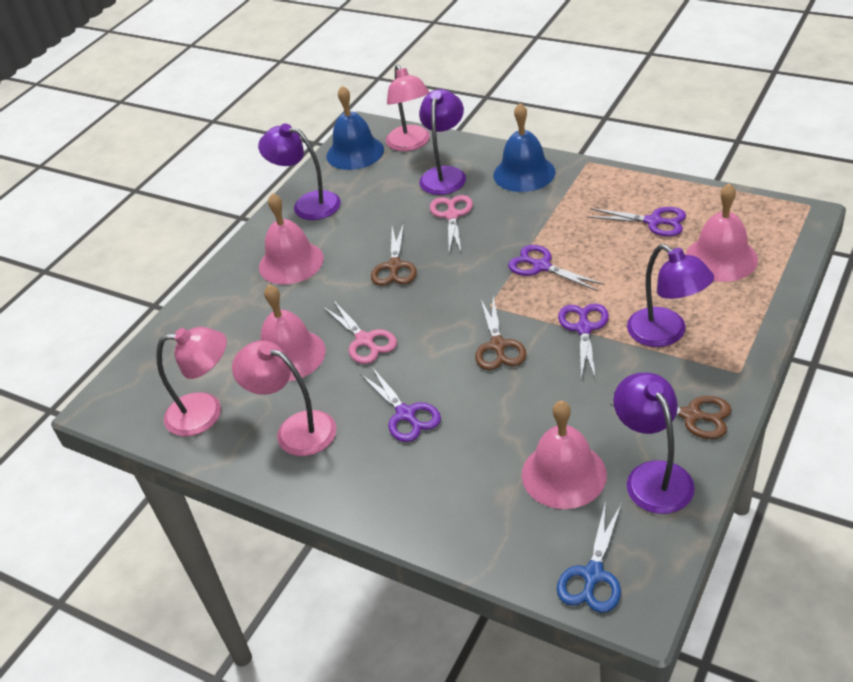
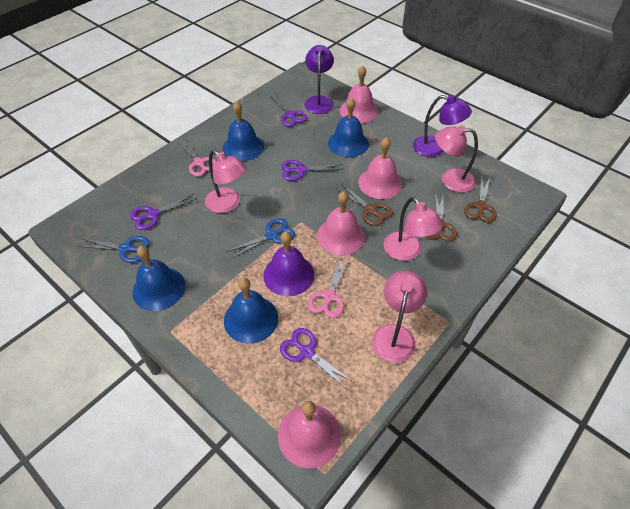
blue bell: 2 -> 4
blue scissors: 1 -> 2
pink lamp: 3 -> 4
purple bell: 0 -> 1
purple lamp: 4 -> 2

